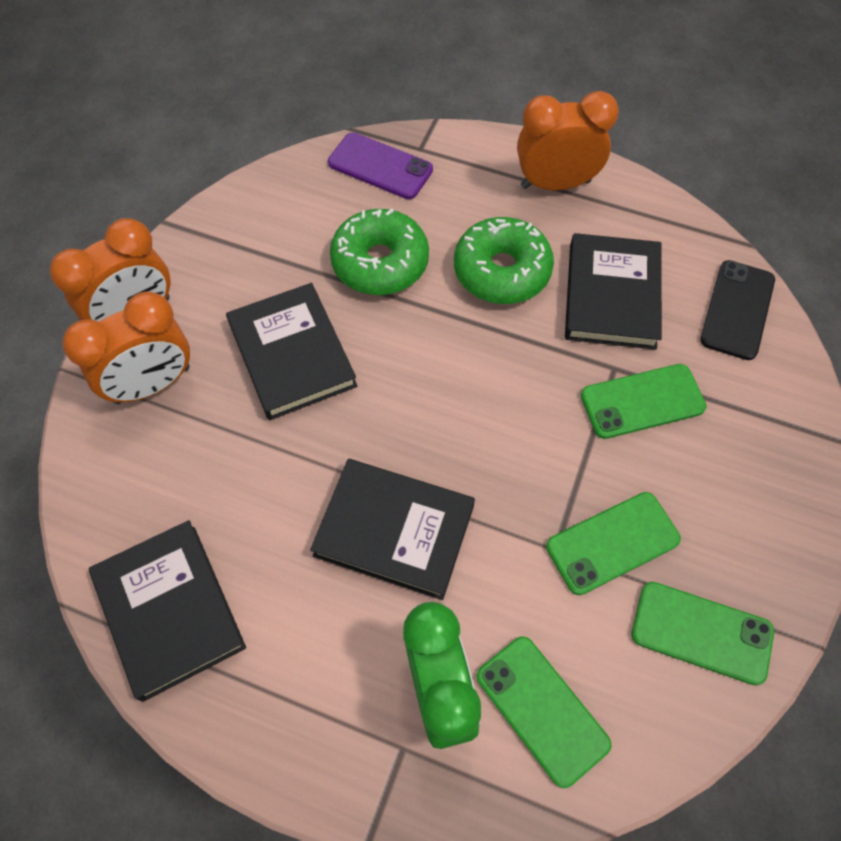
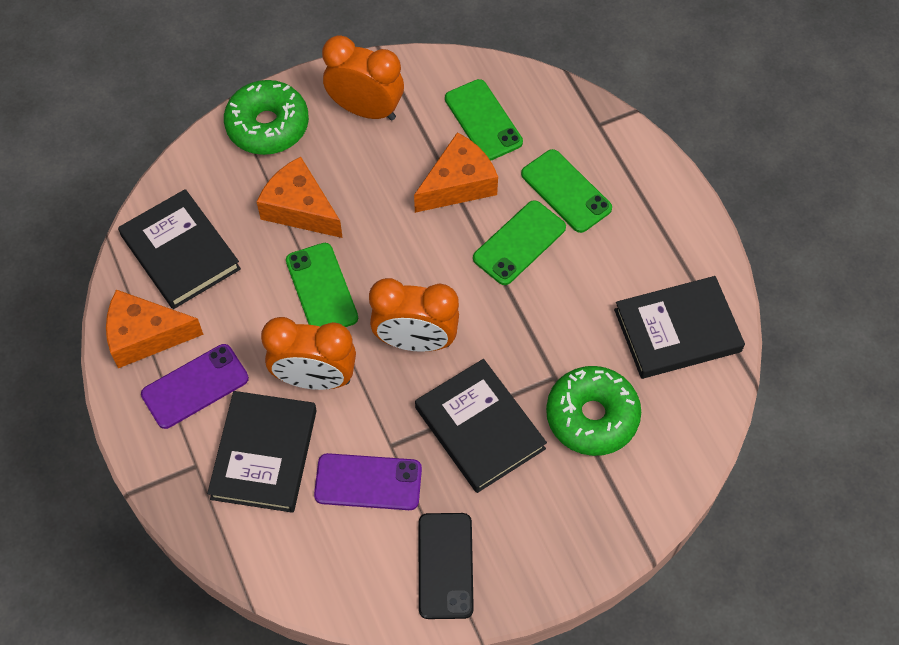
green clock: 1 -> 0
orange cheese: 0 -> 3
purple phone: 1 -> 2

